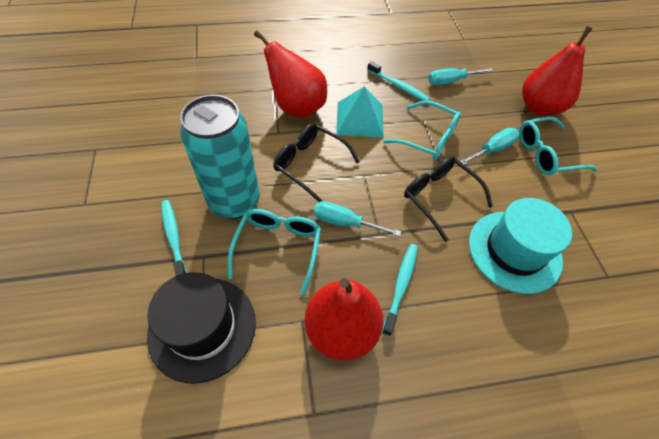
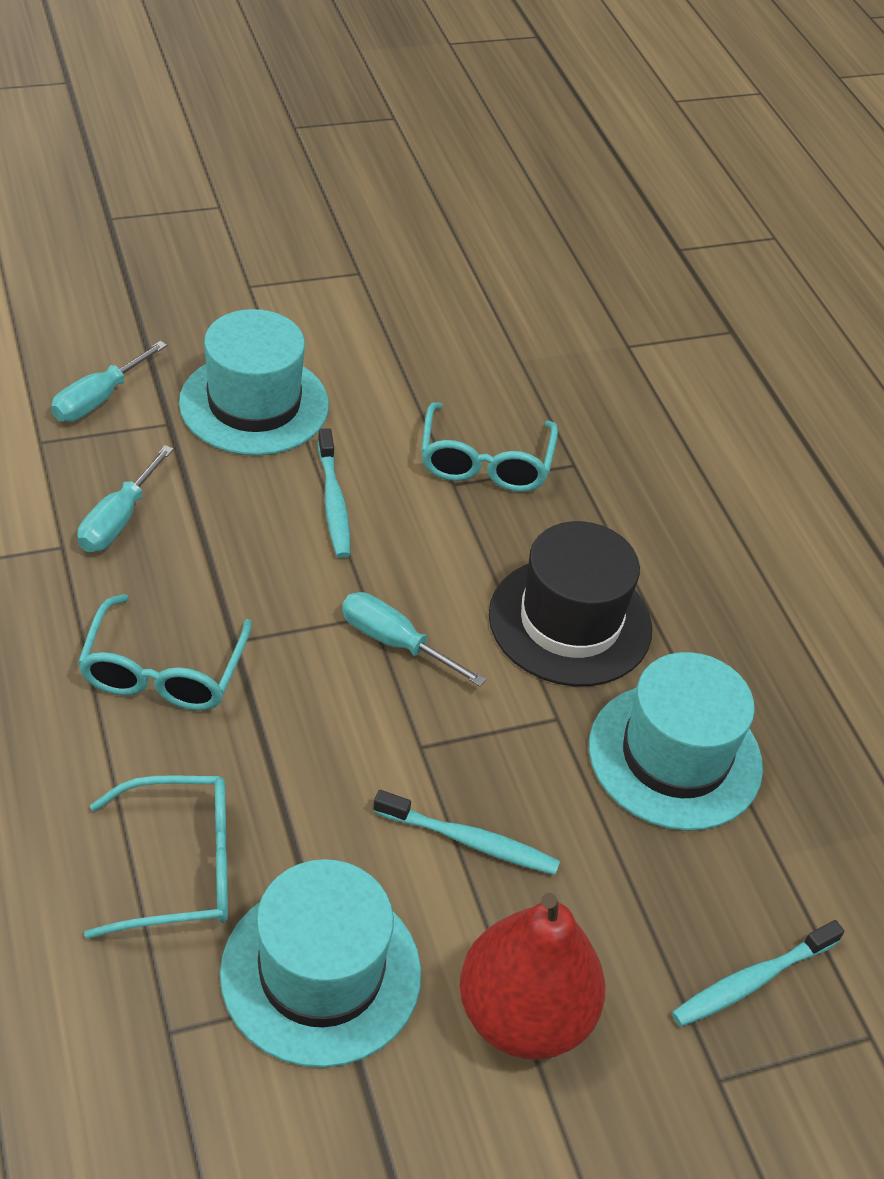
black glasses: 2 -> 0
red pear: 3 -> 1
turquoise can: 1 -> 0
turquoise hat: 1 -> 3
turquoise pyramid: 1 -> 0

